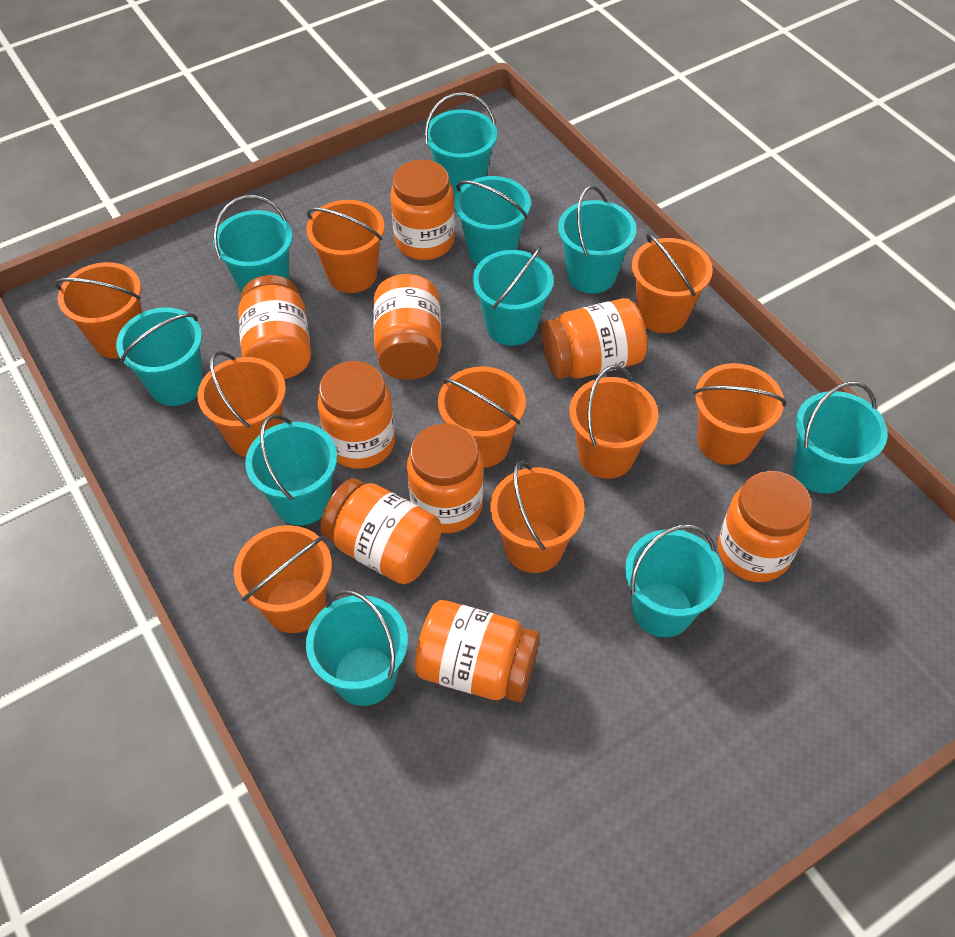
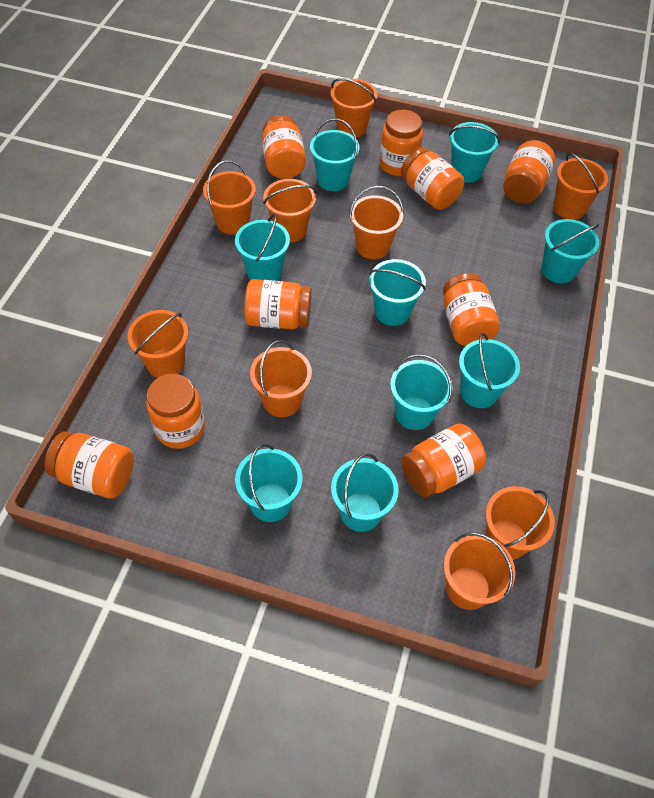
turquoise bucket: 10 -> 9

